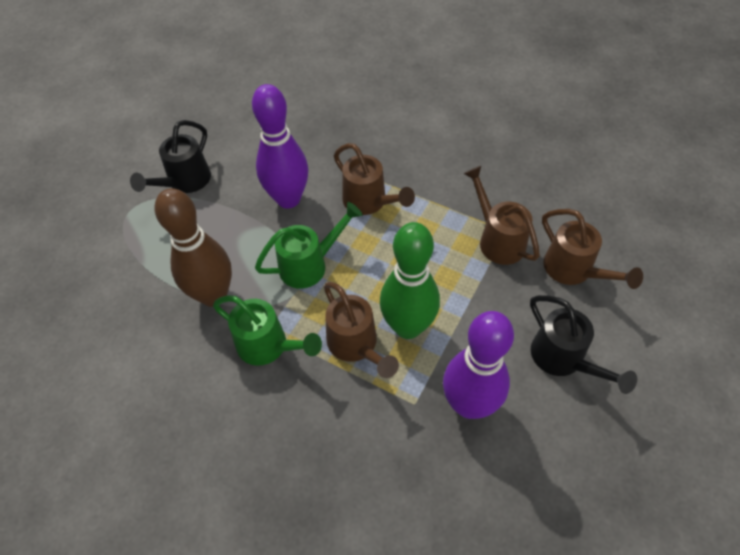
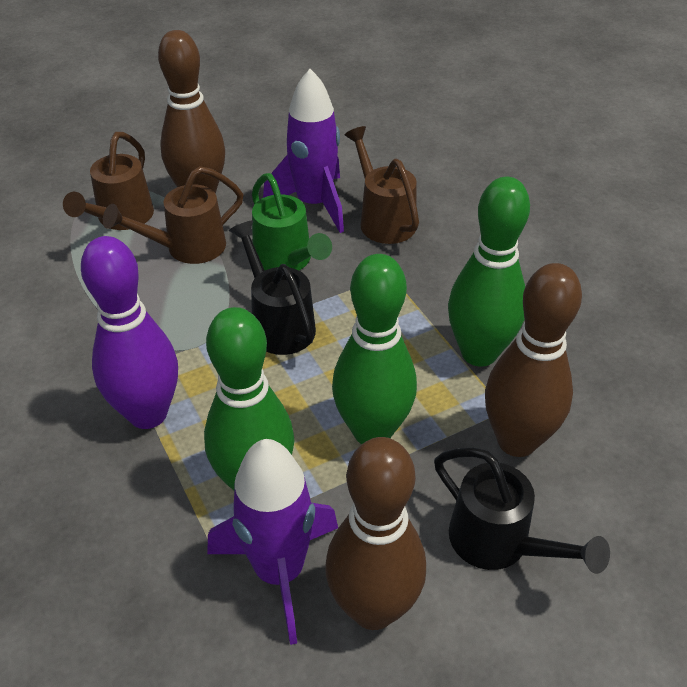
brown bowling pin: 1 -> 3
brown watering can: 4 -> 3
green bowling pin: 1 -> 3
green watering can: 2 -> 1
purple bowling pin: 2 -> 1
purple rocket: 0 -> 2

